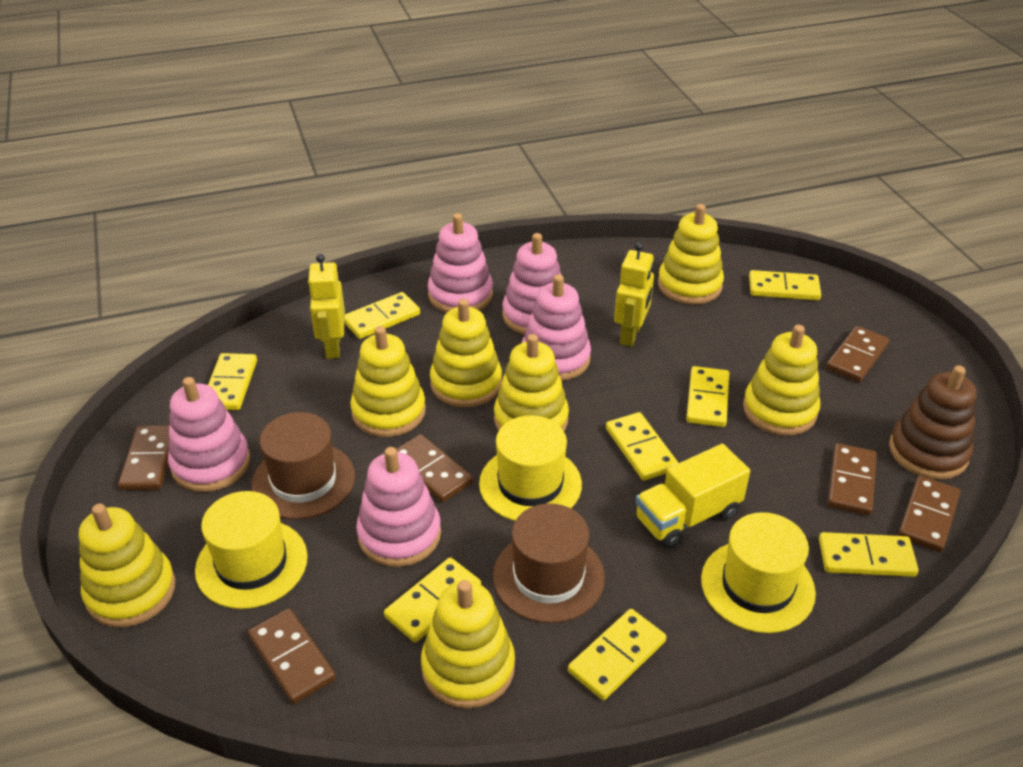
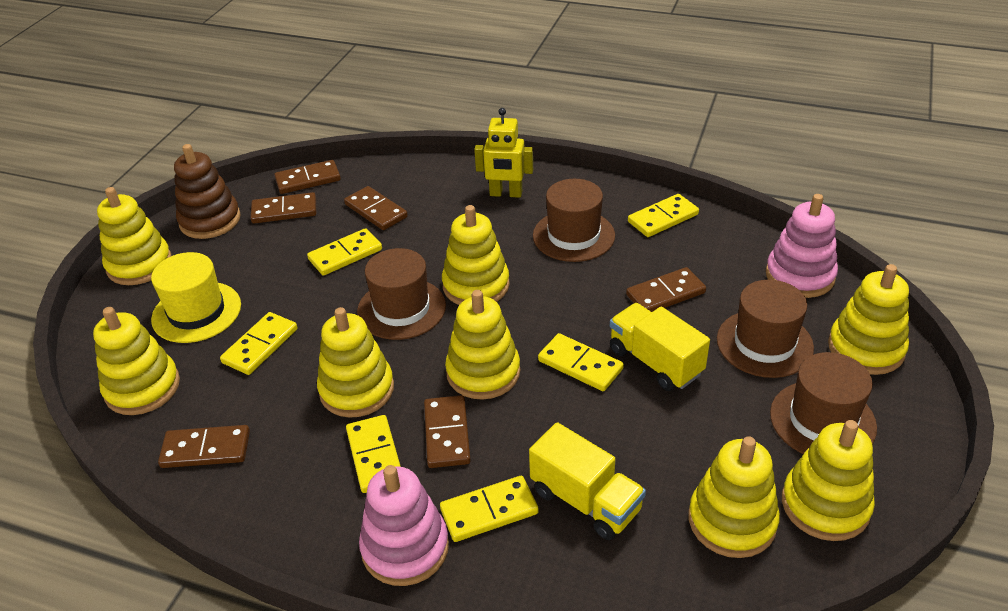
brown hat: 2 -> 4
pink stacking toy: 5 -> 2
yellow domino: 8 -> 6
yellow hat: 3 -> 1
yellow robot: 2 -> 1
yellow stacking toy: 7 -> 8
yellow truck: 1 -> 2

